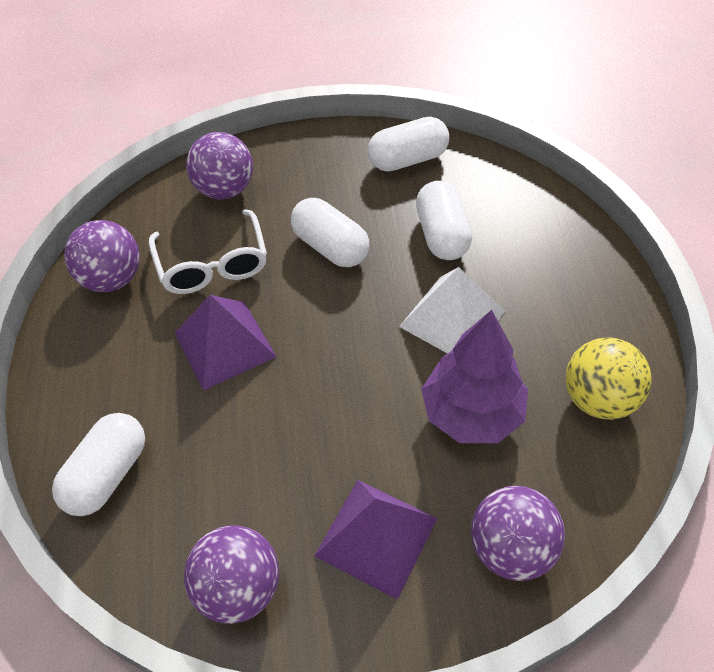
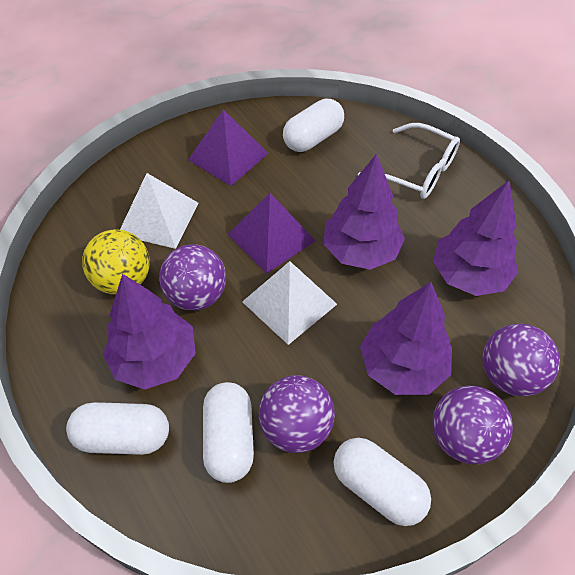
purple tree: 1 -> 4
white pyramid: 1 -> 2

